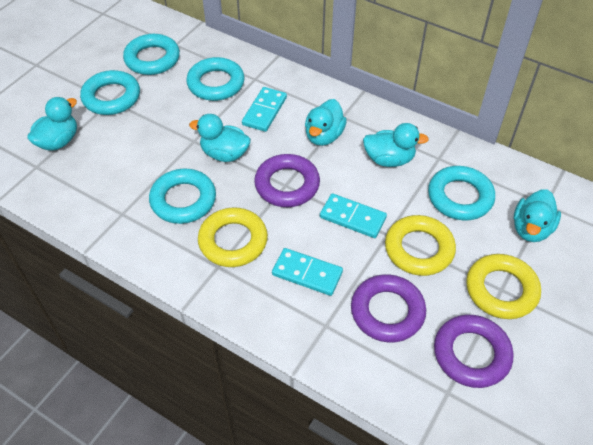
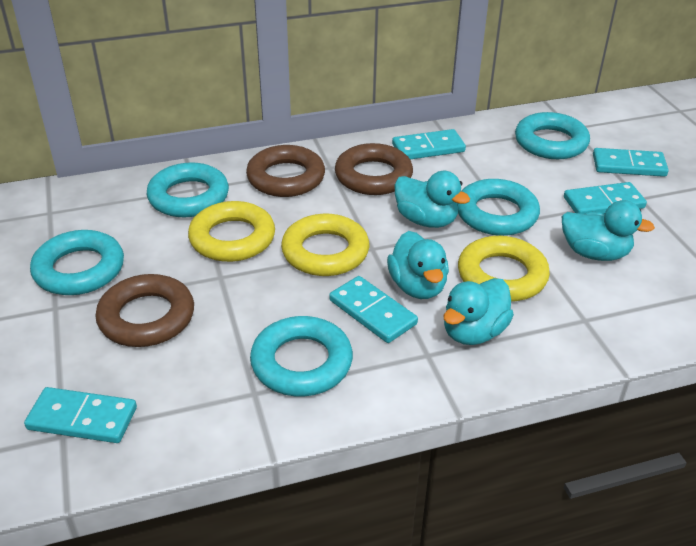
brown ring: 0 -> 3
purple ring: 3 -> 0
turquoise domino: 3 -> 5
turquoise duck: 5 -> 4

